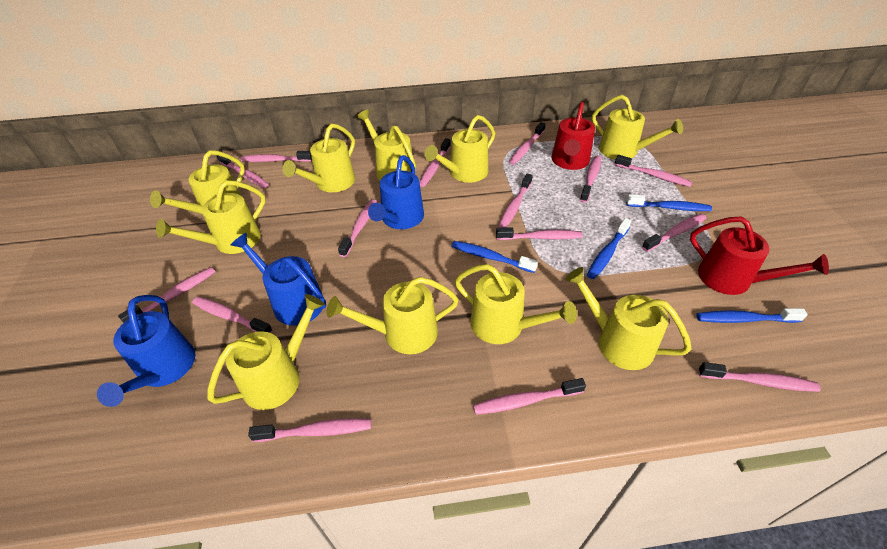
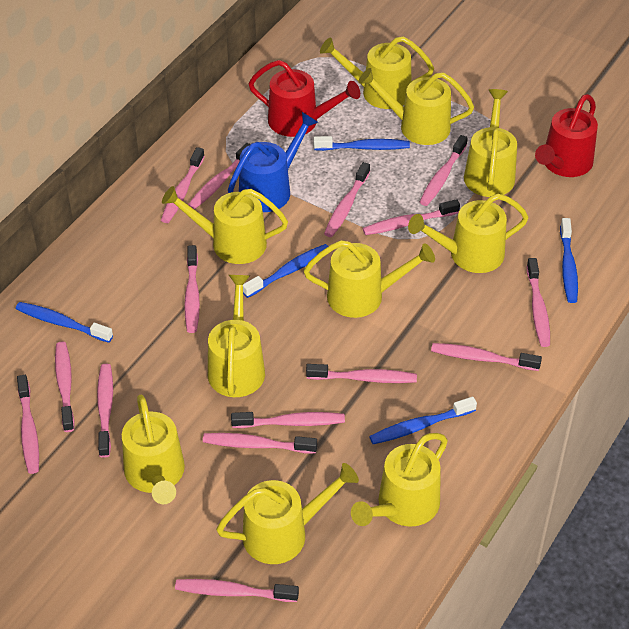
blue toothbrush: 4 -> 5
blue watering can: 3 -> 1

